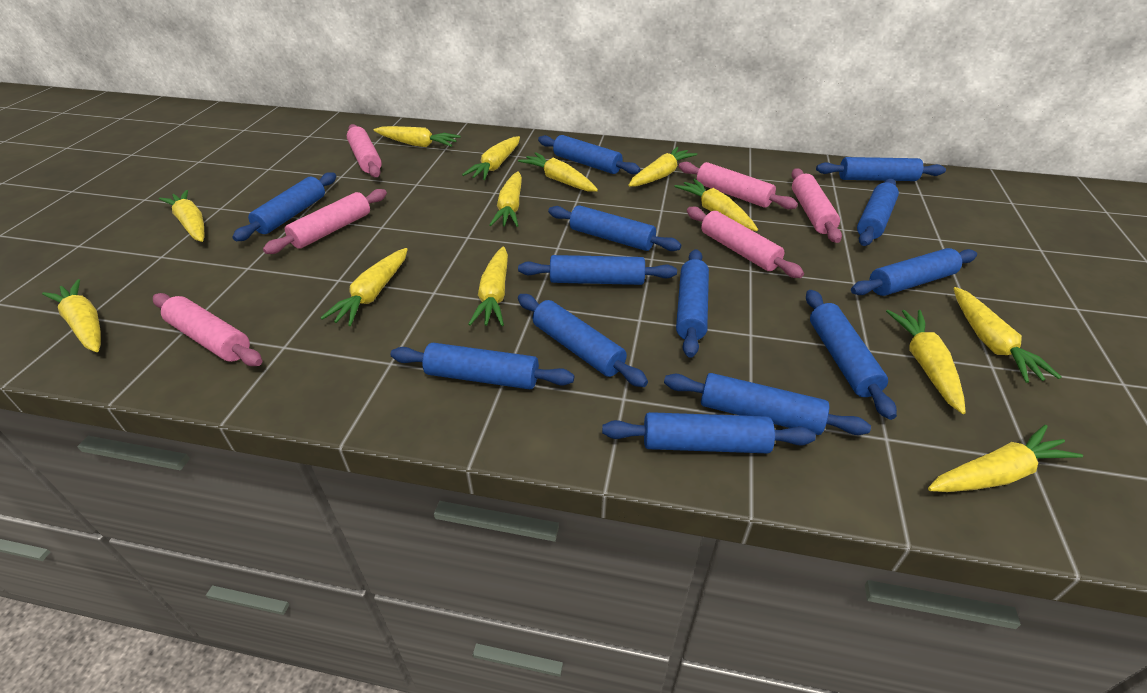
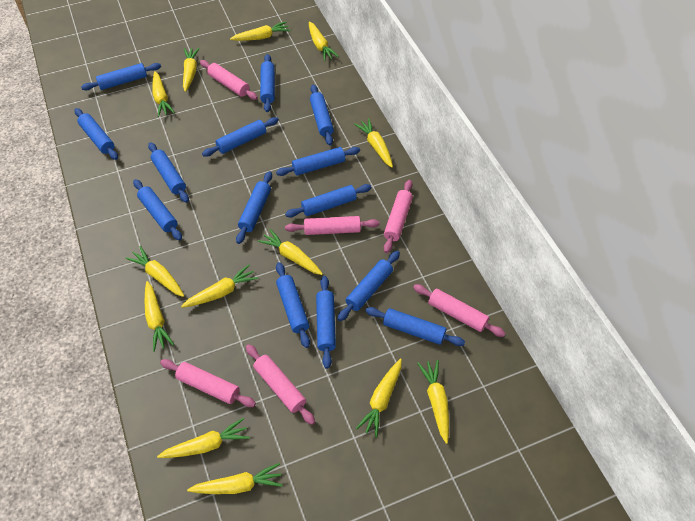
blue rolling pin: 13 -> 14

